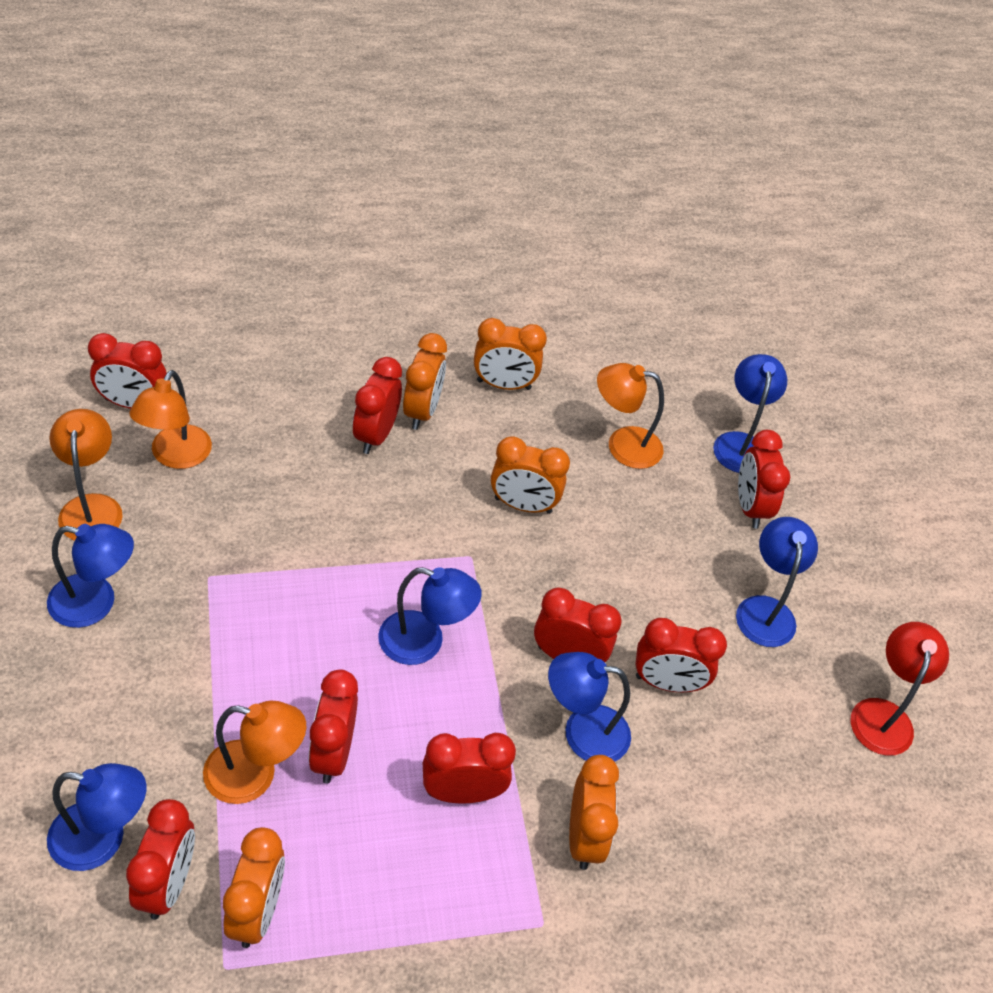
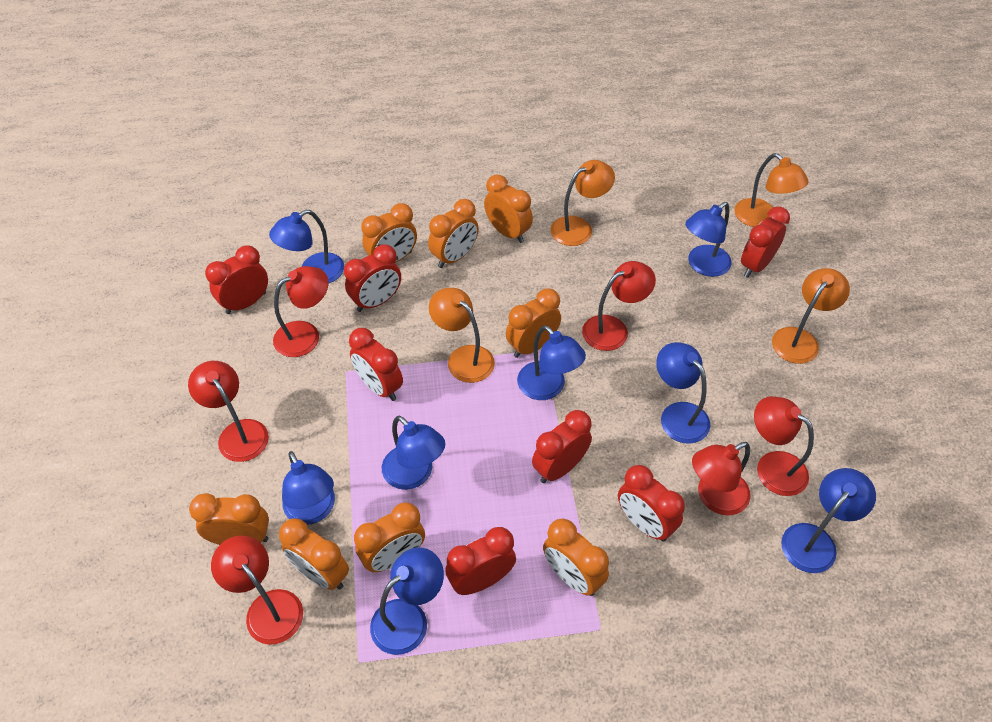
blue lamp: 6 -> 8
orange clock: 5 -> 8
red clock: 8 -> 7
red lamp: 1 -> 6

